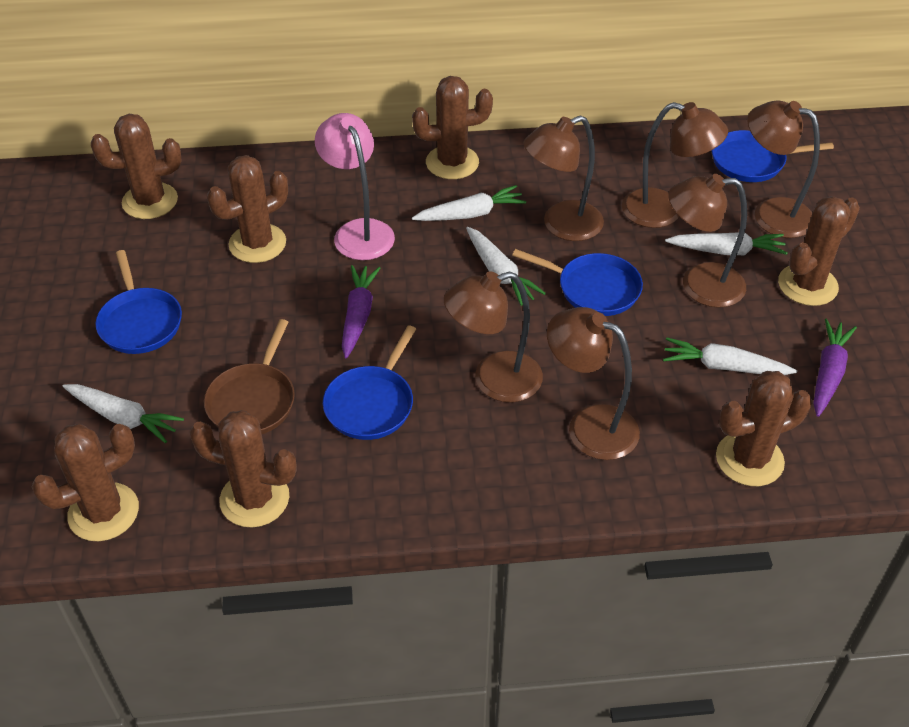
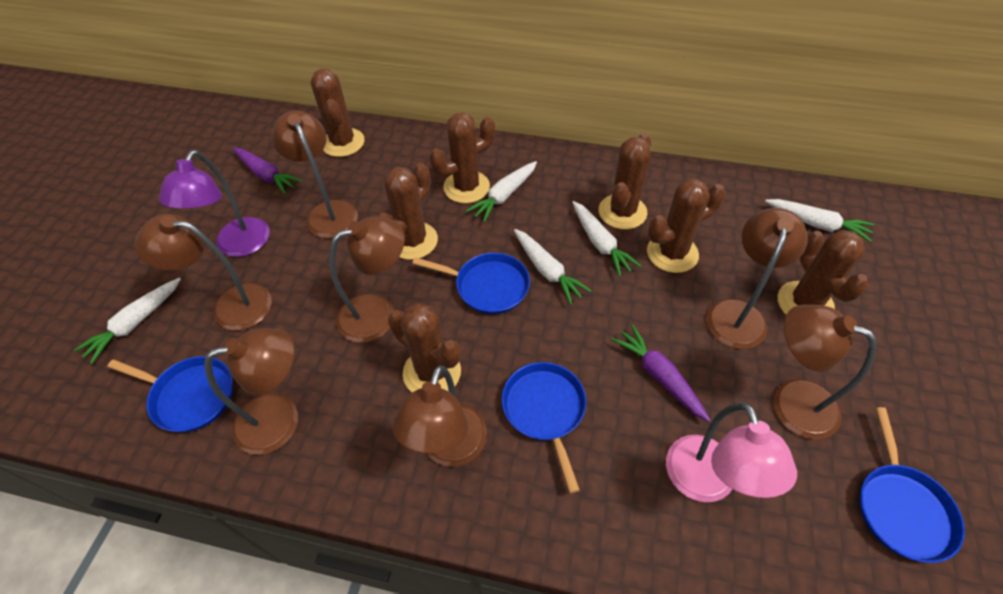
brown lamp: 6 -> 7
brown pan: 1 -> 0
purple lamp: 0 -> 1

